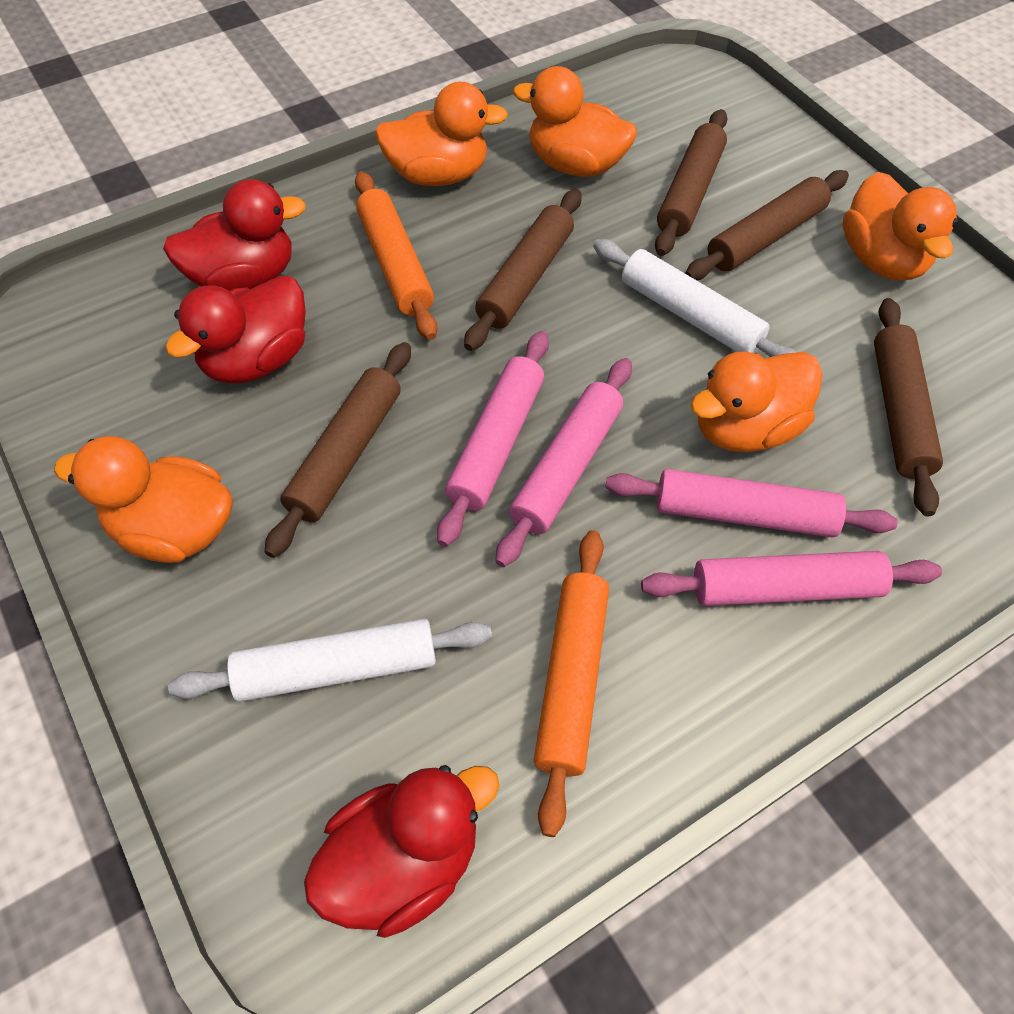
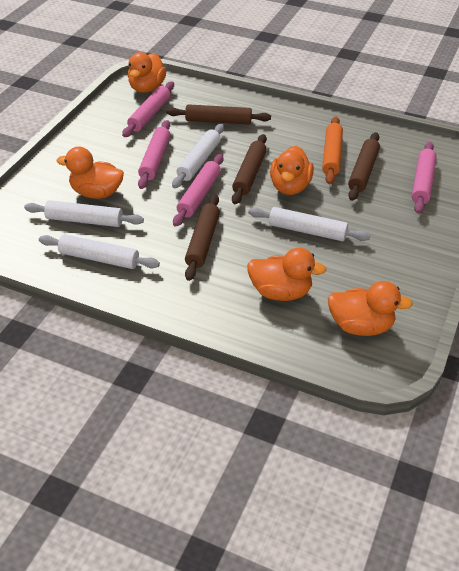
brown rolling pin: 5 -> 4
orange rolling pin: 2 -> 1
red duck: 3 -> 0
white rolling pin: 2 -> 4

